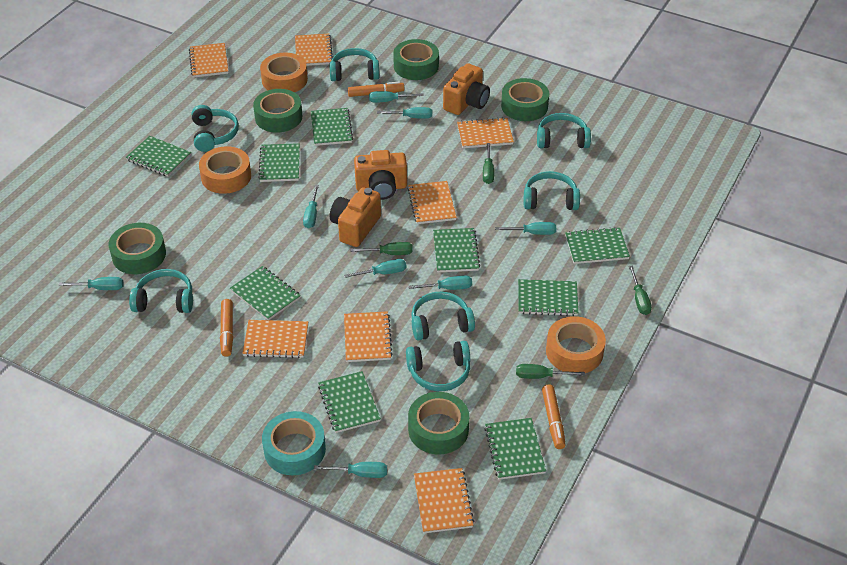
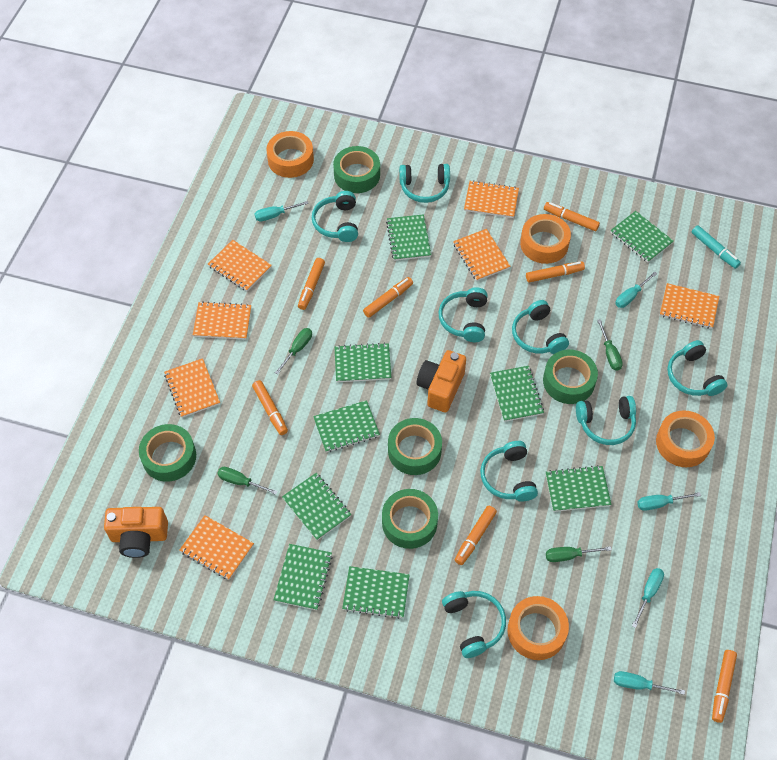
orange camera: 3 -> 2
orange marker: 3 -> 7
orange tape: 3 -> 4
turquoise headphones: 7 -> 8
turquoise marker: 0 -> 1
turquoise screwdriver: 8 -> 5
turquoise tape: 1 -> 0

